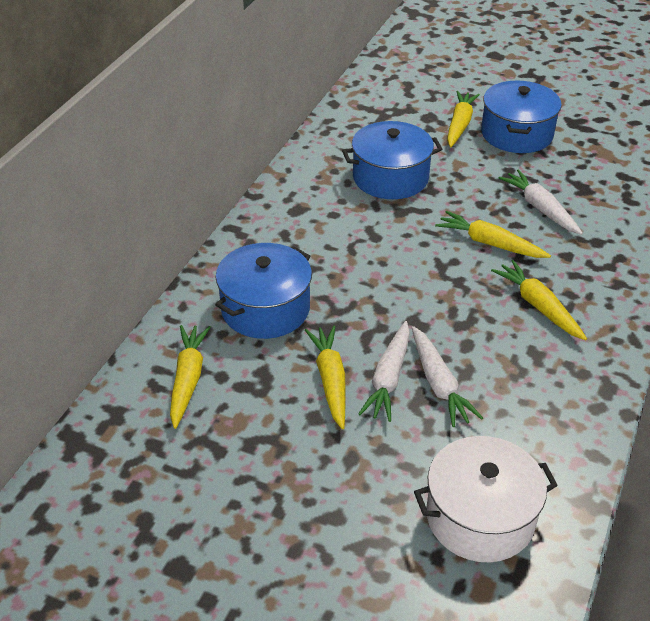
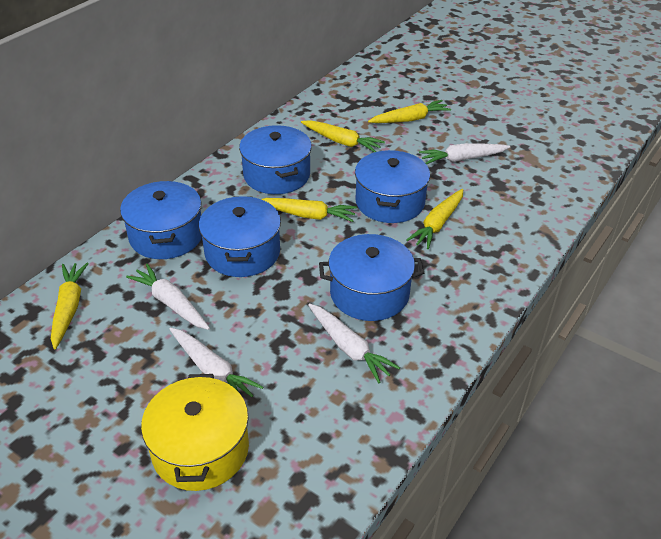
blue pot: 3 -> 5
white carrot: 3 -> 4
white pot: 1 -> 0
yellow pot: 0 -> 1

